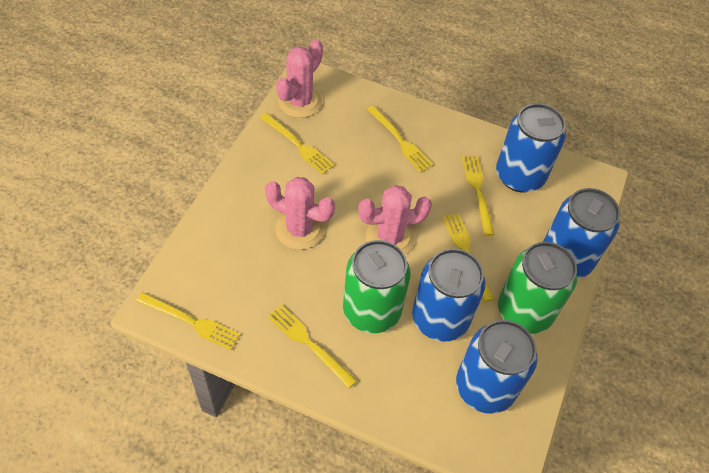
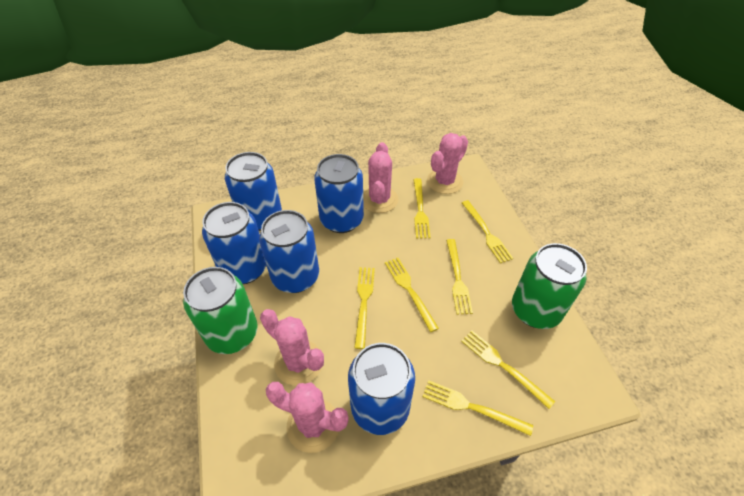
blue can: 4 -> 5
pink cactus: 3 -> 4
yellow fork: 6 -> 7

